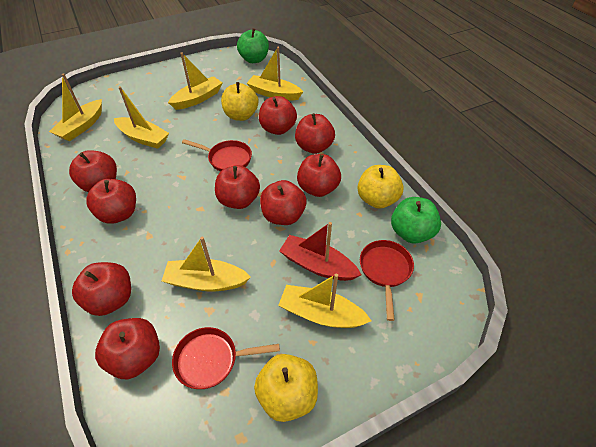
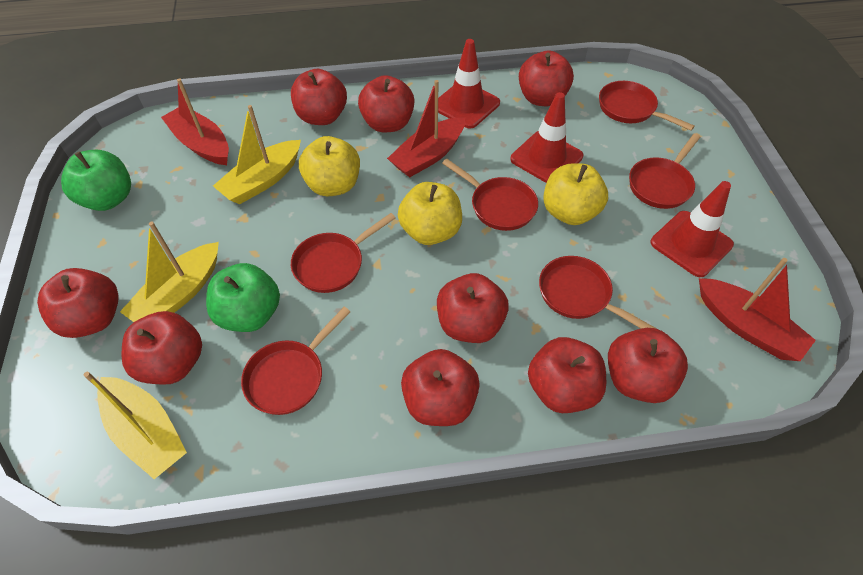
red boat: 1 -> 3
red pan: 3 -> 6
red traffic cone: 0 -> 3
yellow boat: 6 -> 3

